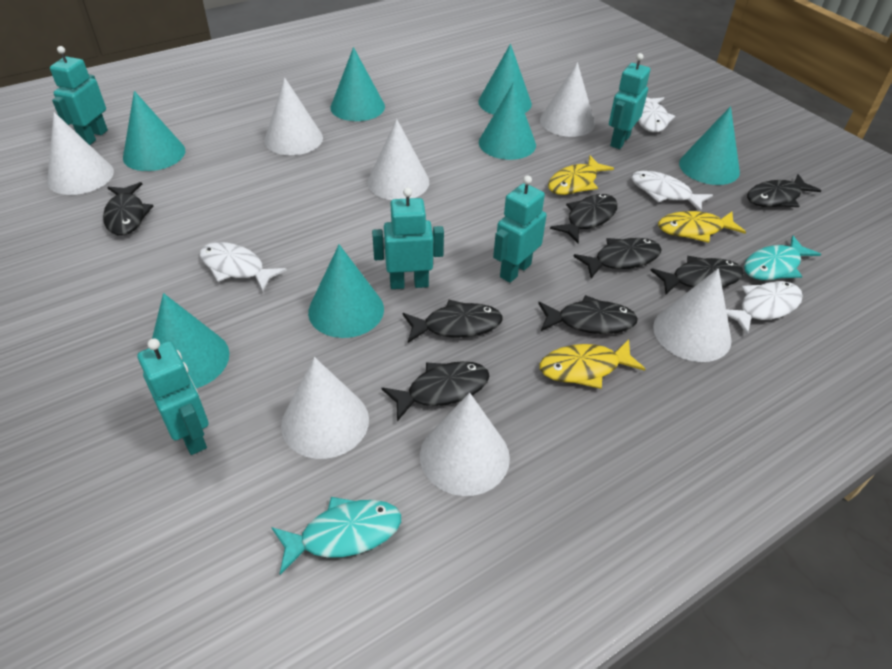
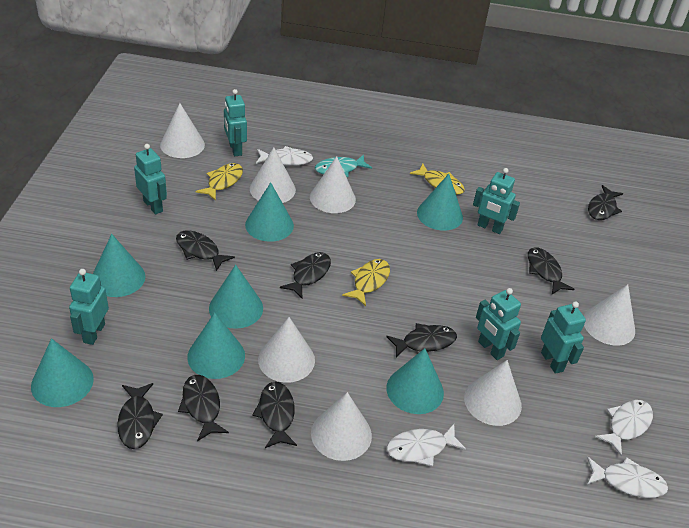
turquoise fish: 2 -> 1
turquoise robot: 5 -> 6

